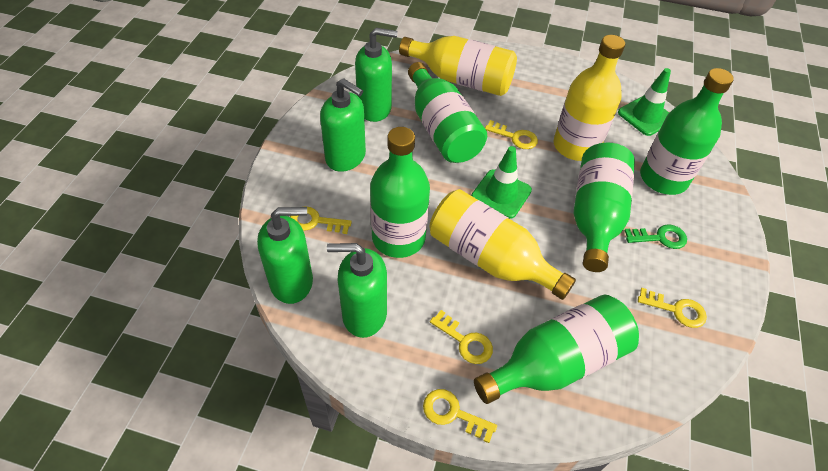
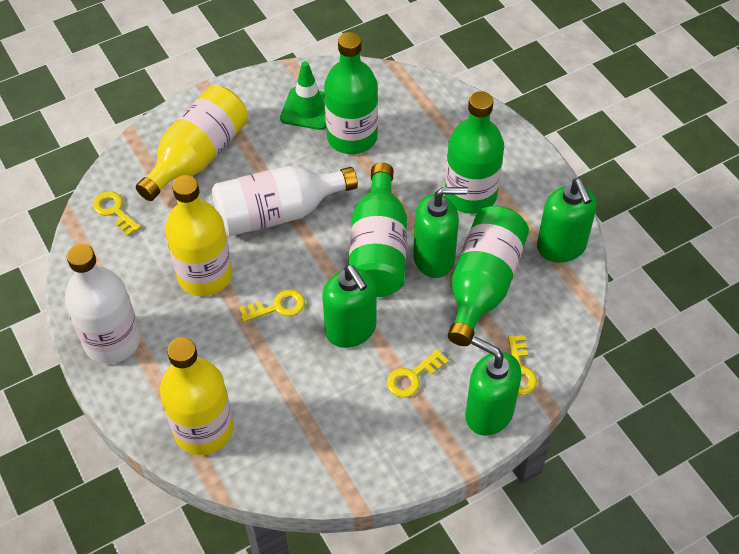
green bottle: 5 -> 4
green key: 1 -> 0
green traffic cone: 2 -> 1
white bottle: 0 -> 2
yellow key: 5 -> 4

